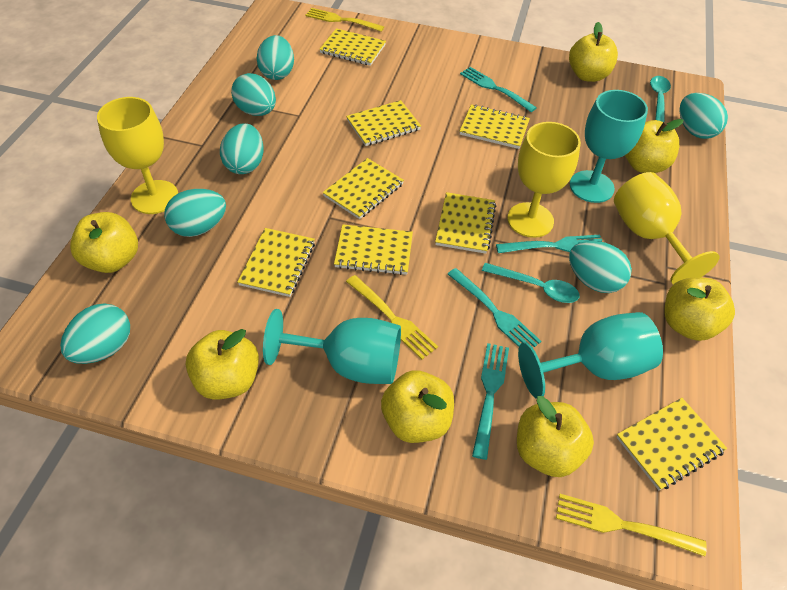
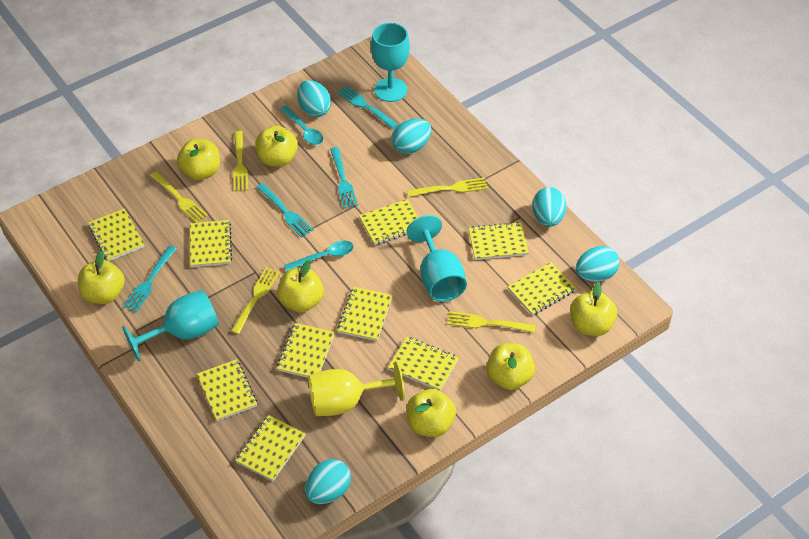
turquoise egg: 7 -> 5
yellow fork: 3 -> 5
yellow goblet: 3 -> 1
yellow notebook: 8 -> 10

